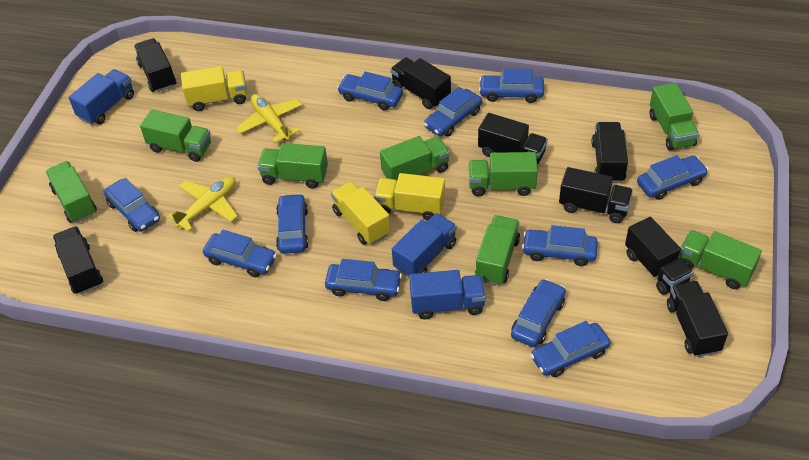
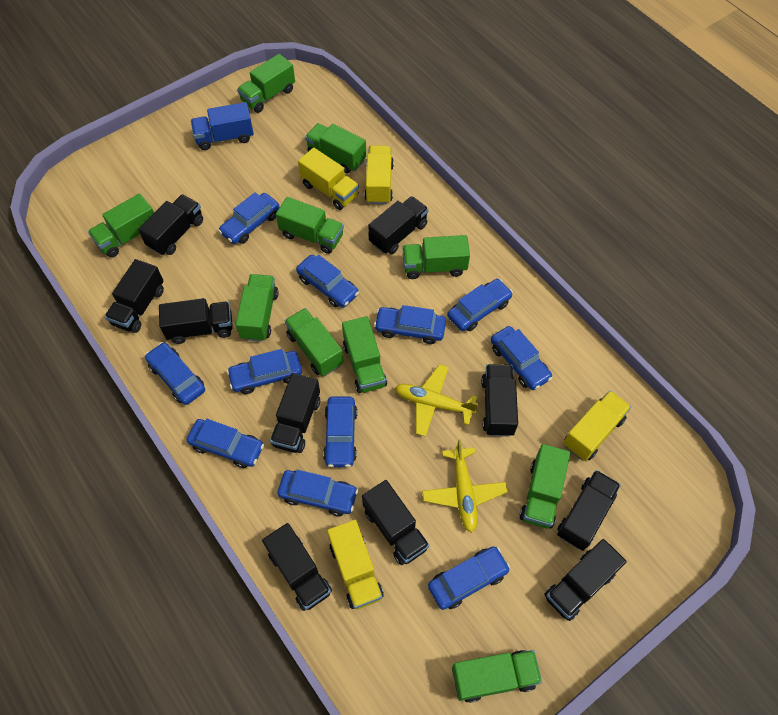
black truck: 8 -> 10
blue truck: 3 -> 1
green truck: 8 -> 10
yellow truck: 3 -> 4

